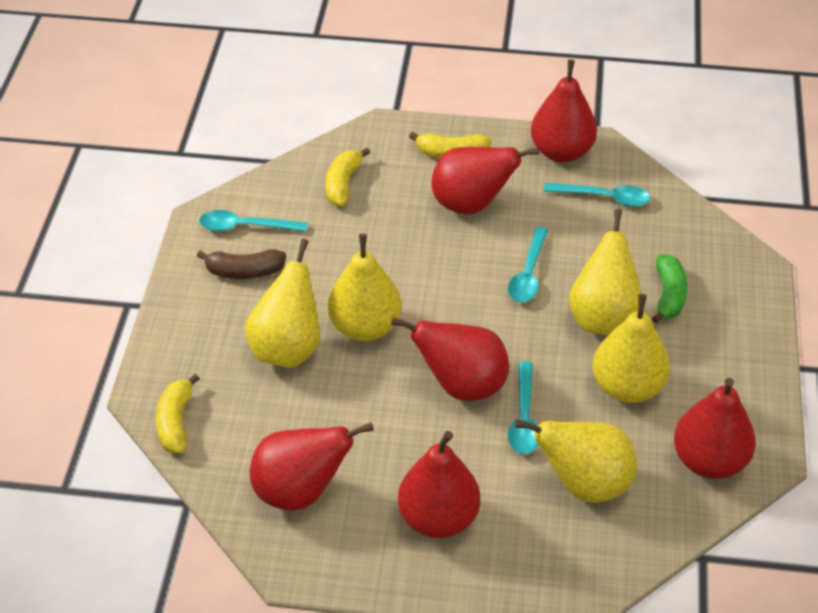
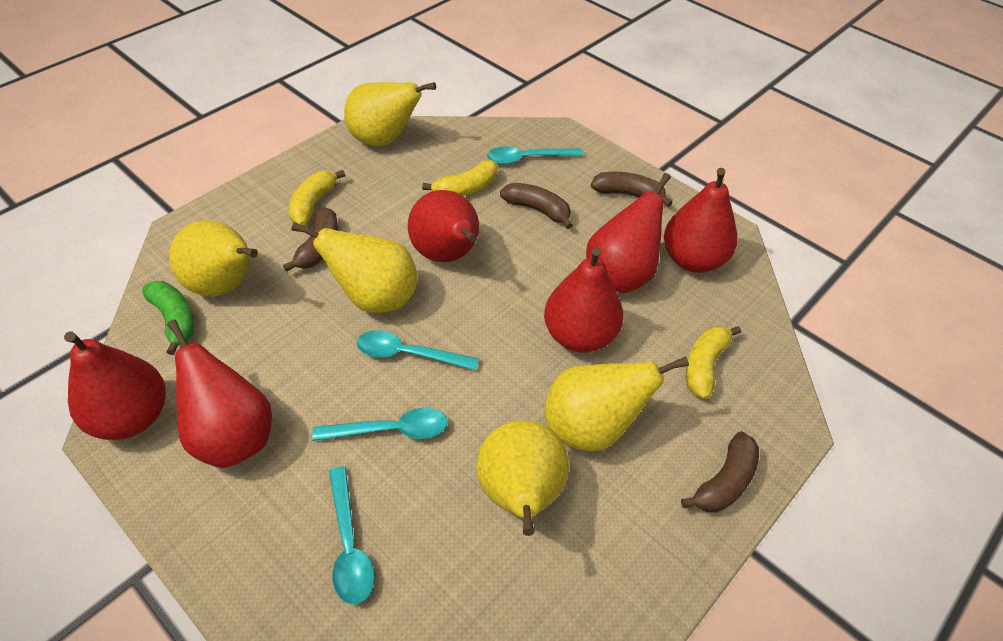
brown banana: 1 -> 4

